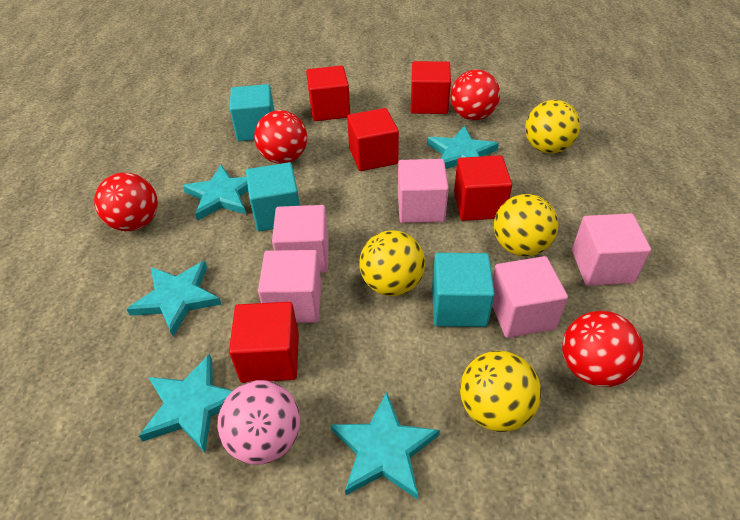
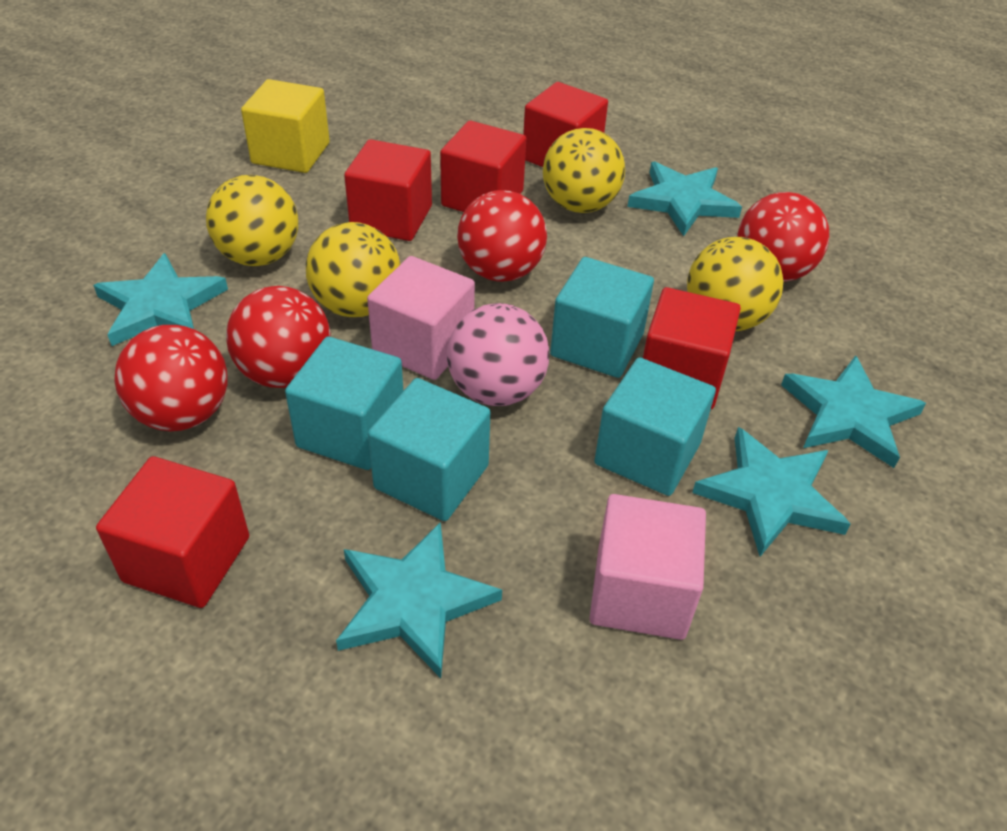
pink cube: 5 -> 2
turquoise cube: 3 -> 4
yellow cube: 0 -> 1

